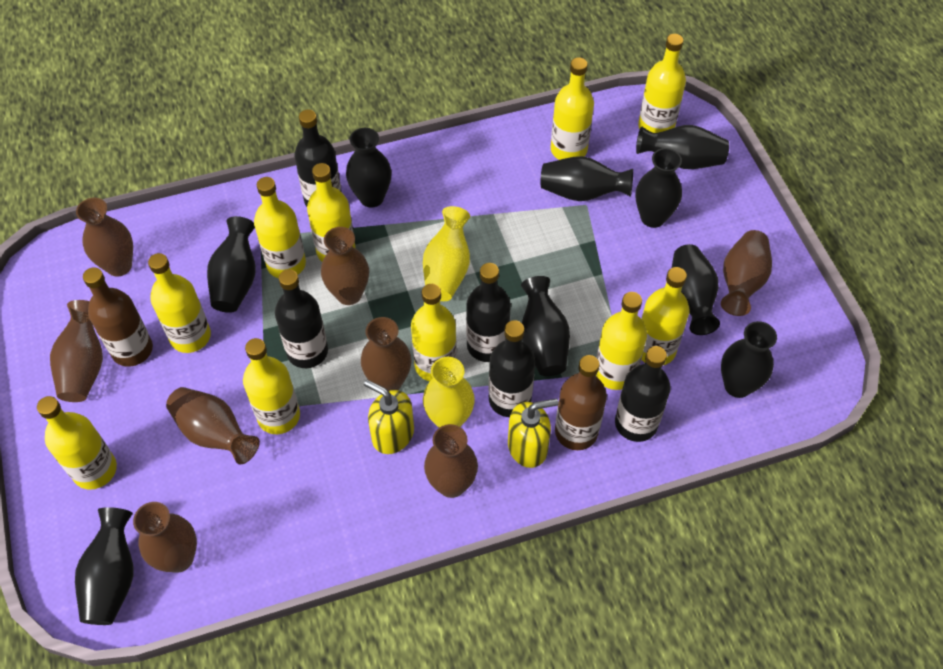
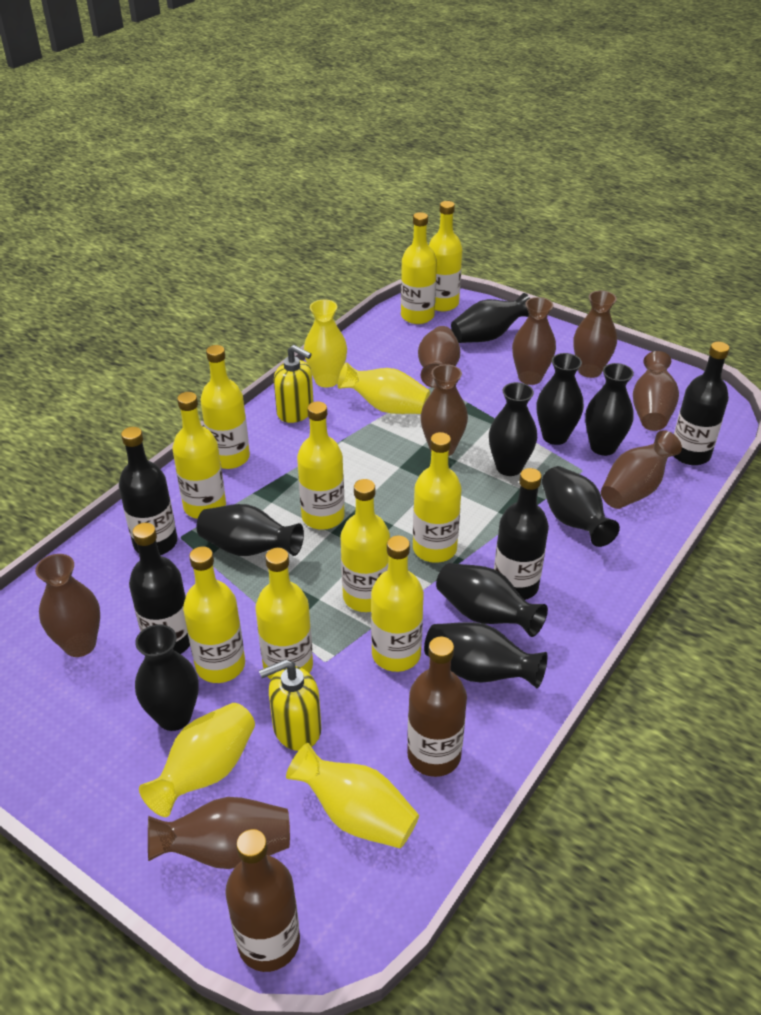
black bottle: 5 -> 4
yellow vase: 2 -> 4

